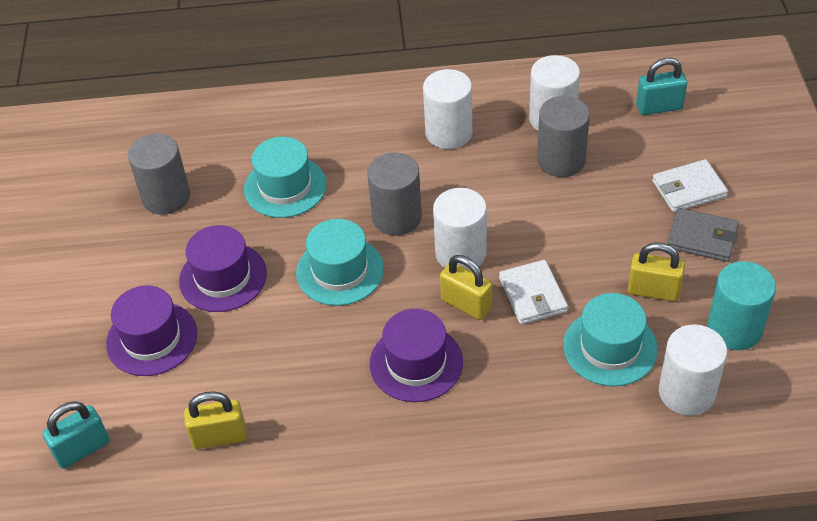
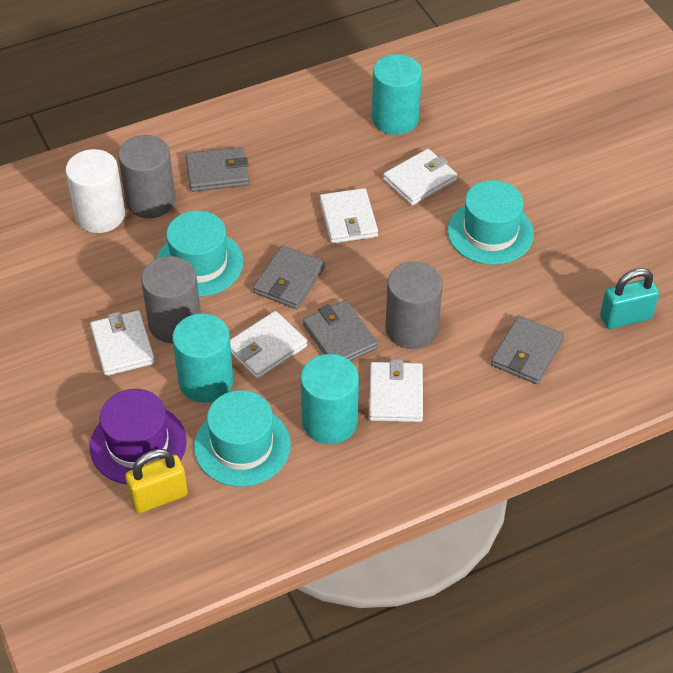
grey wallet: 1 -> 4
purple hat: 3 -> 1
turquoise cylinder: 1 -> 3
turquoise padlock: 2 -> 1
white cylinder: 4 -> 1
white wallet: 2 -> 5
yellow padlock: 3 -> 1

